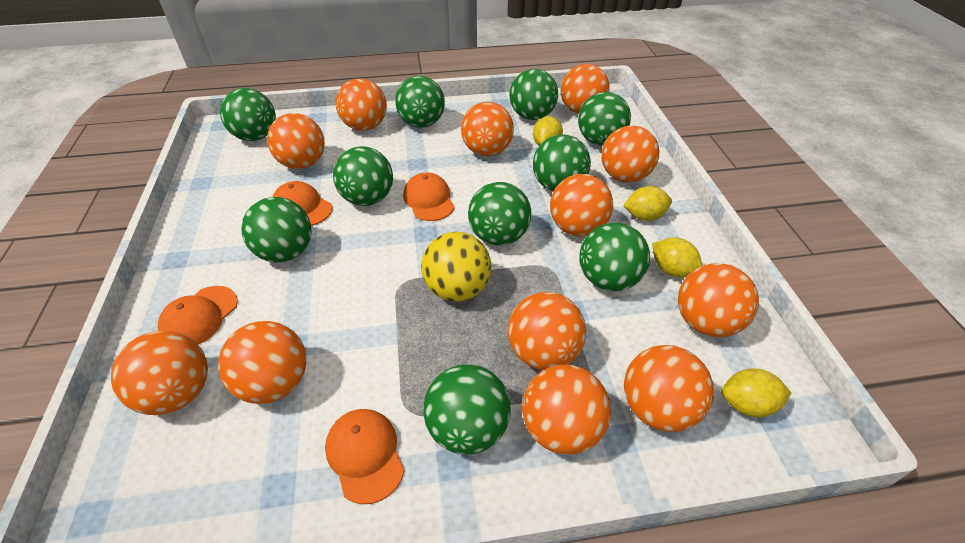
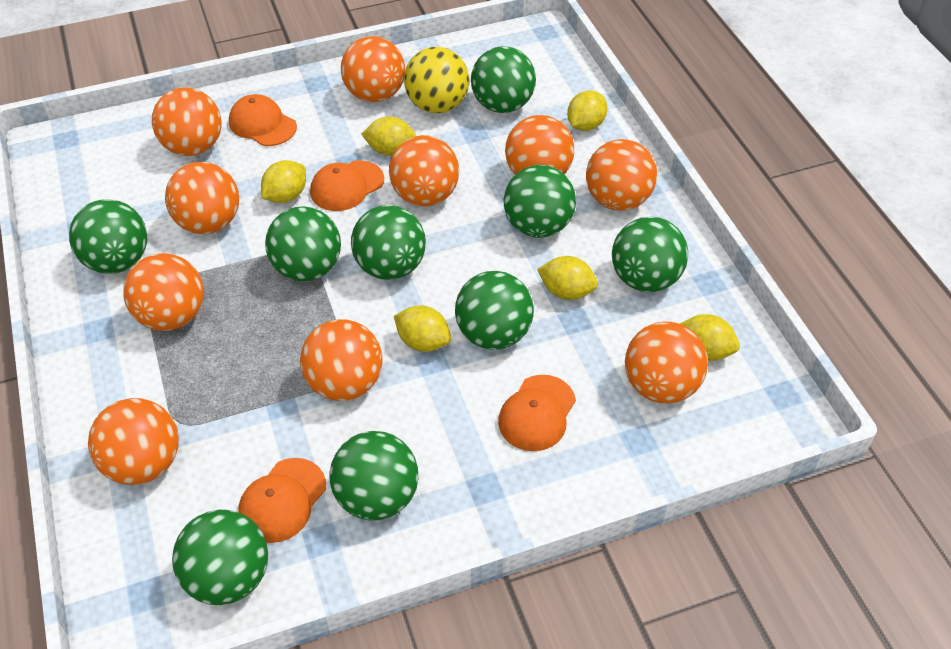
green ball: 10 -> 9
orange ball: 12 -> 10
yellow lemon: 4 -> 6

